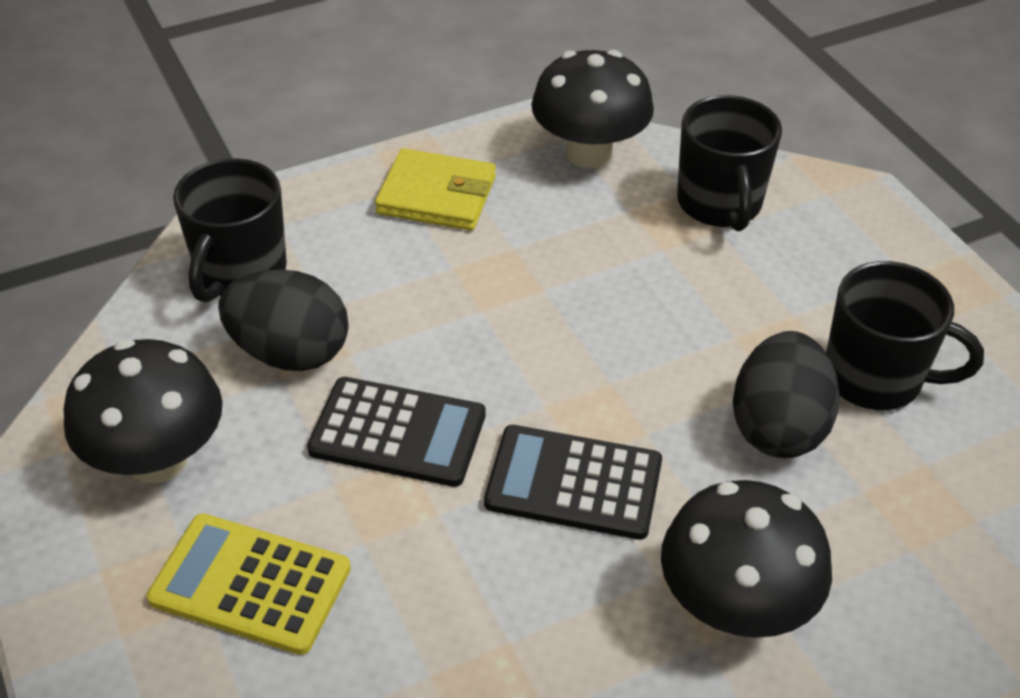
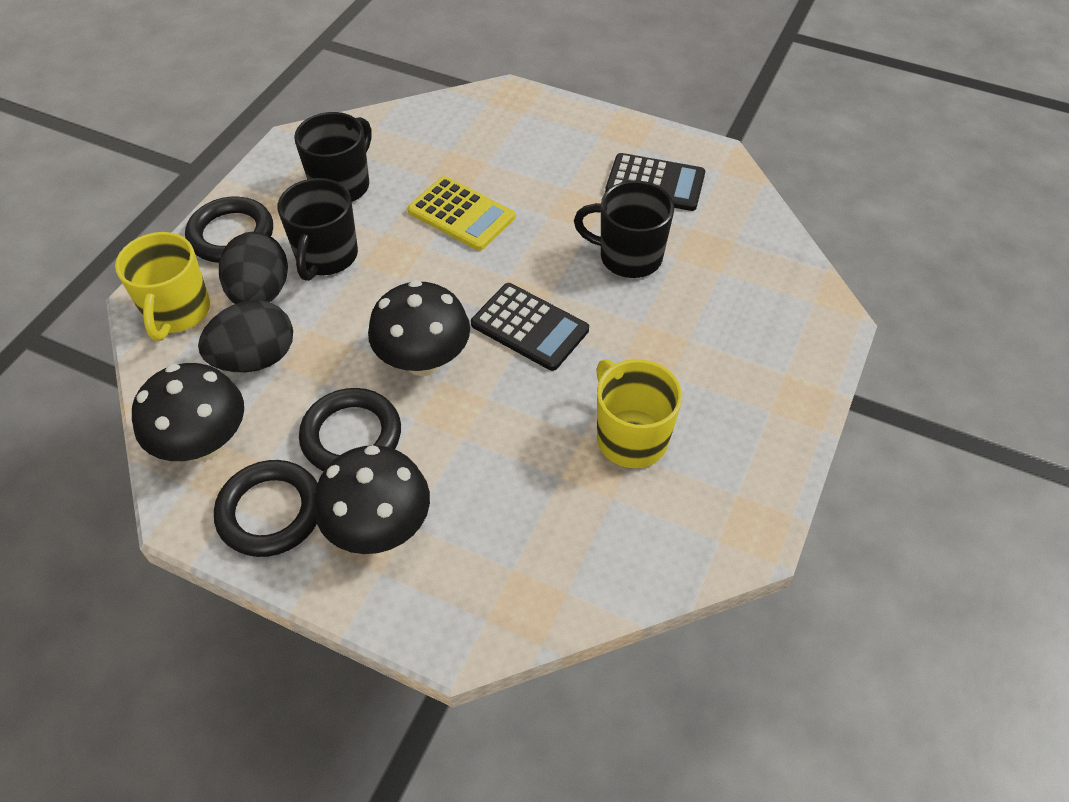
black ring: 0 -> 3
yellow mug: 0 -> 2
yellow wallet: 1 -> 0

